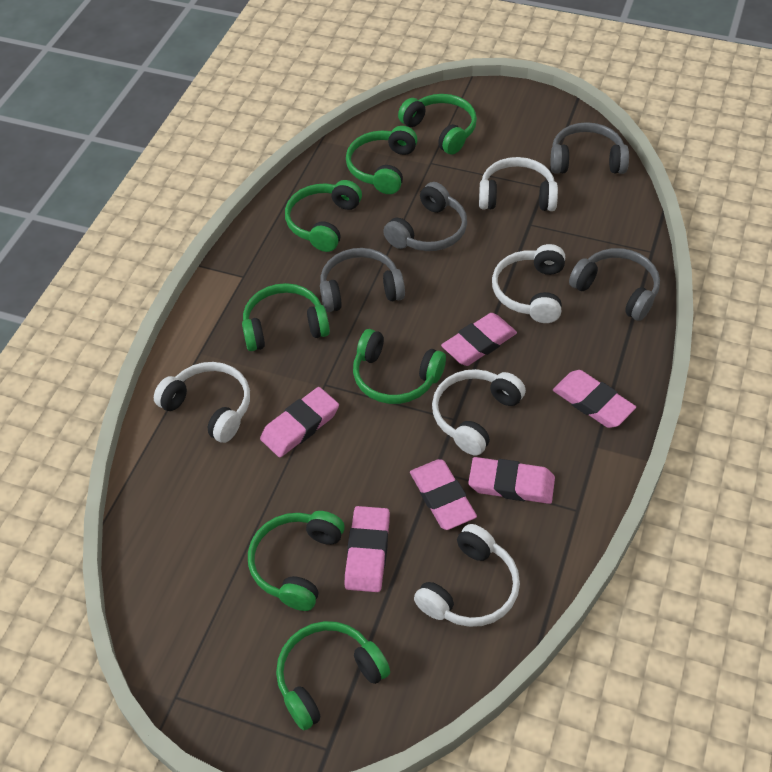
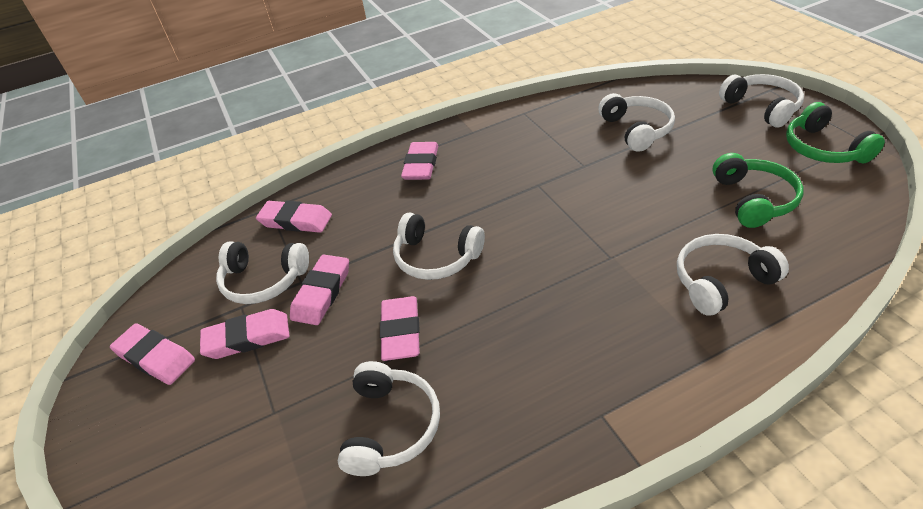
green headphones: 7 -> 2
grey headphones: 4 -> 0
white headphones: 5 -> 6

